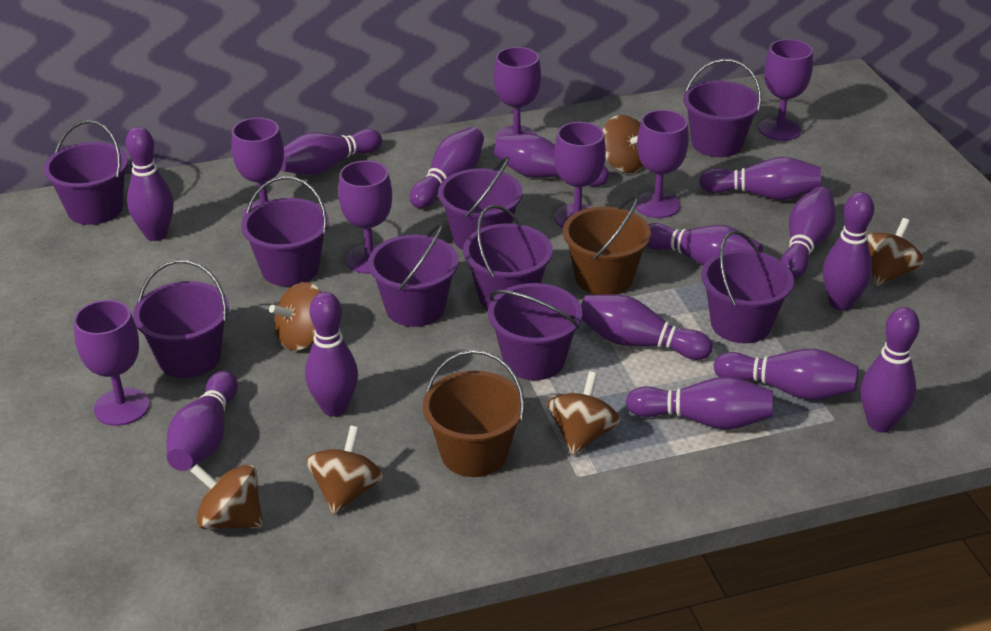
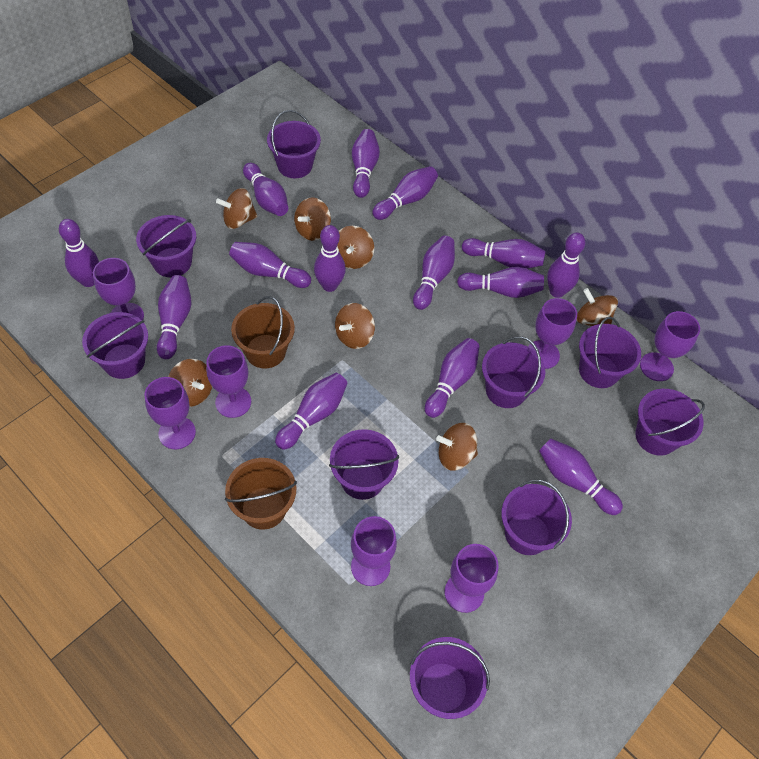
brown spinning top: 6 -> 7

